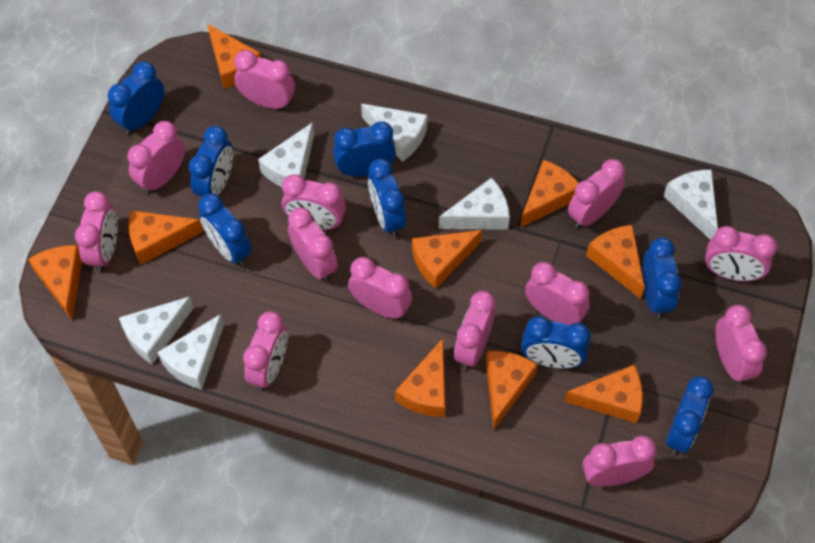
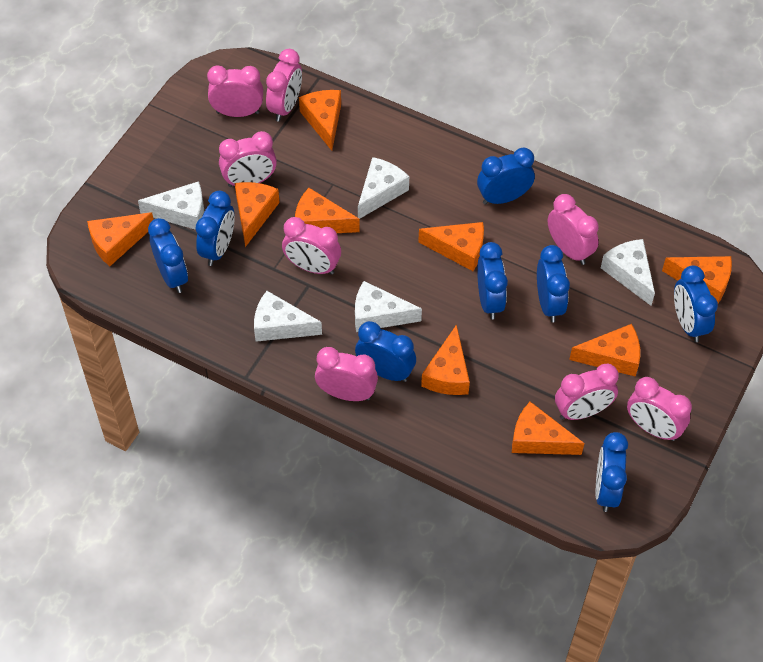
pink clock: 13 -> 8
white cheese: 6 -> 5

